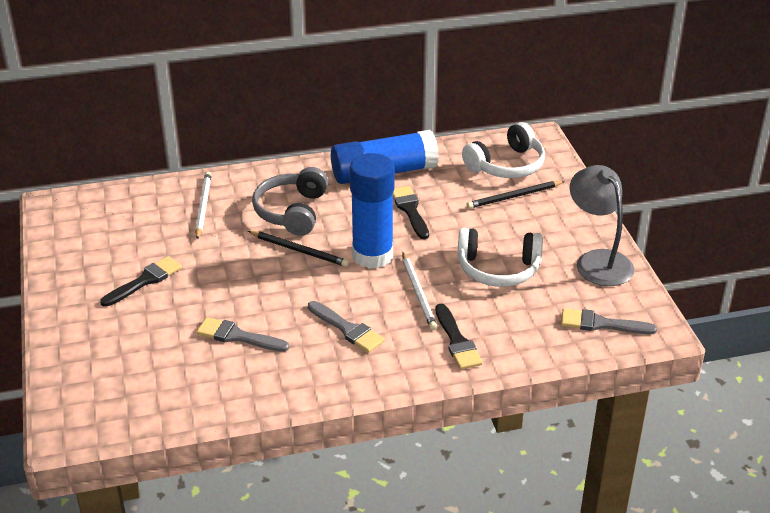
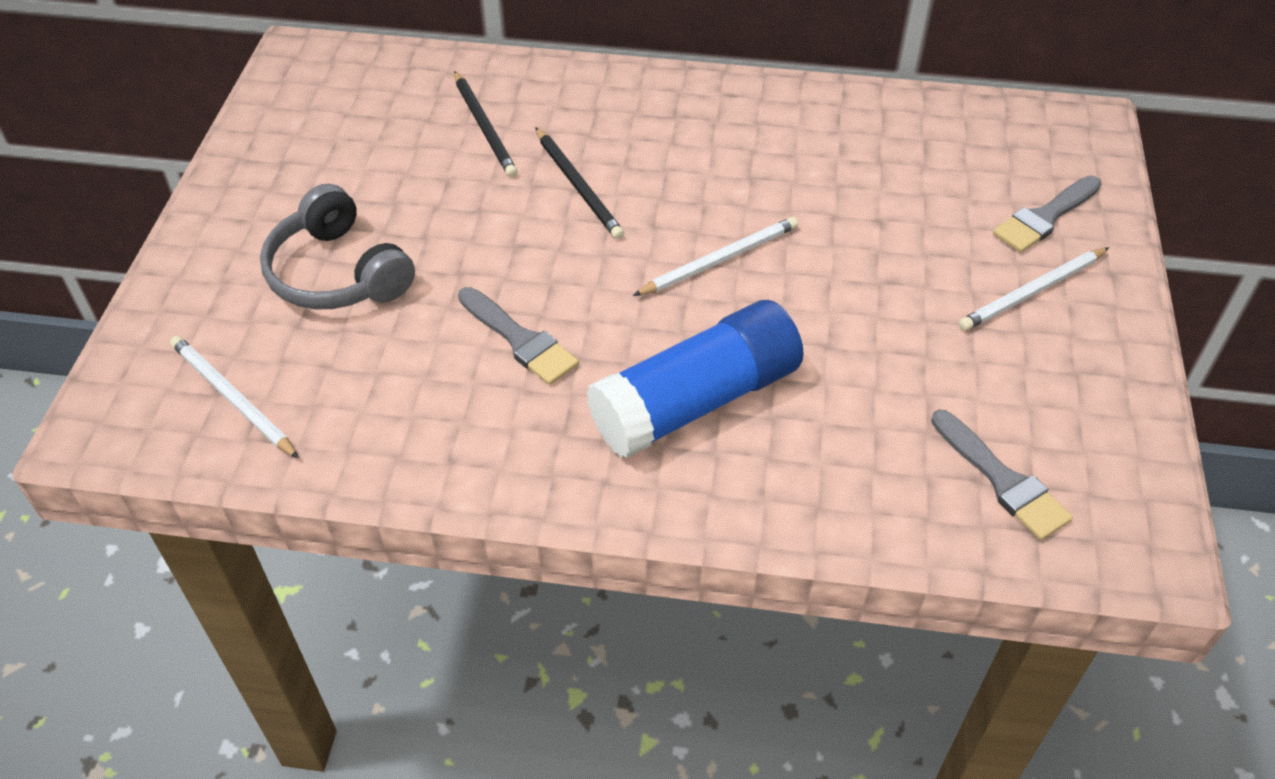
black brush: 3 -> 0
blue glue stick: 2 -> 1
grey lamp: 1 -> 0
white headphones: 2 -> 0
white pencil: 2 -> 3

